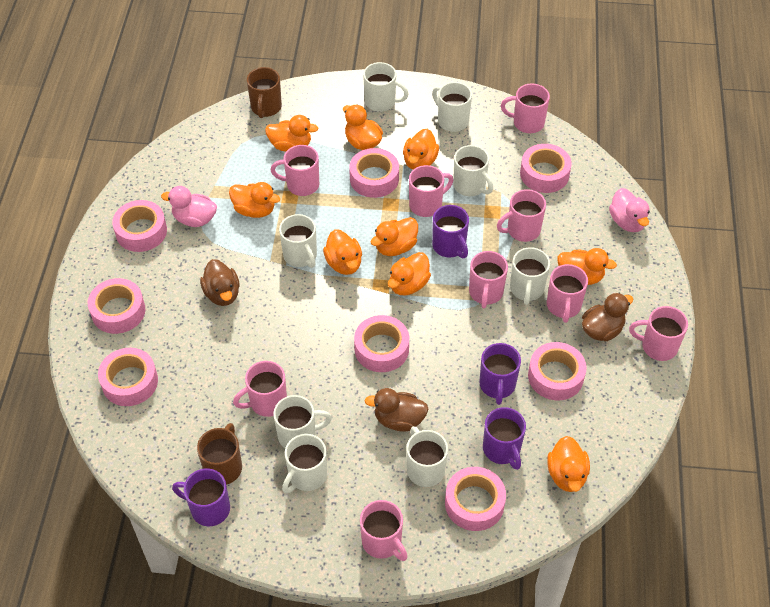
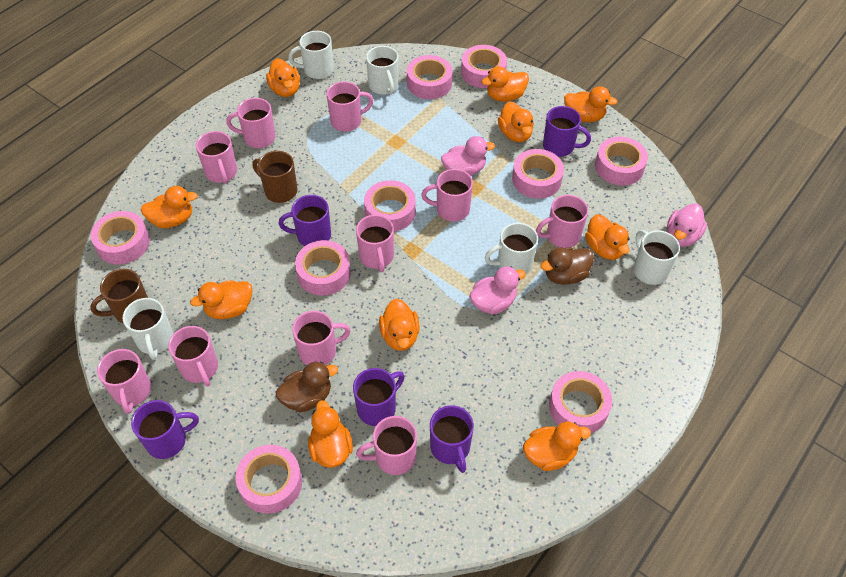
brown duck: 3 -> 2
orange duck: 9 -> 10
pink duck: 2 -> 3
pink mug: 9 -> 10
pink tape: 8 -> 9
purple mug: 4 -> 5
white mug: 8 -> 5

